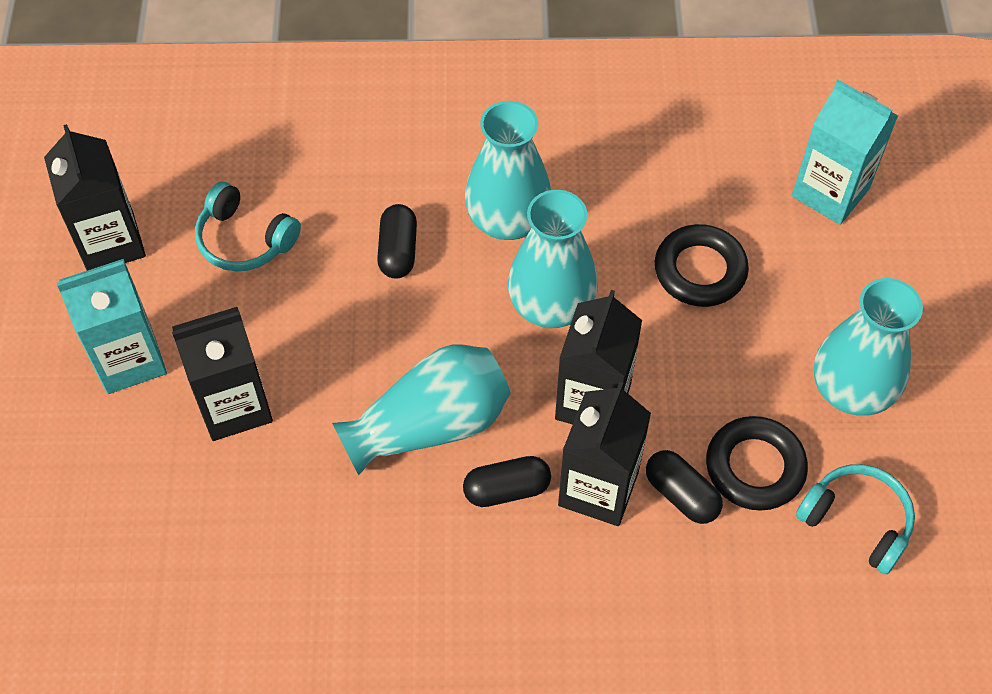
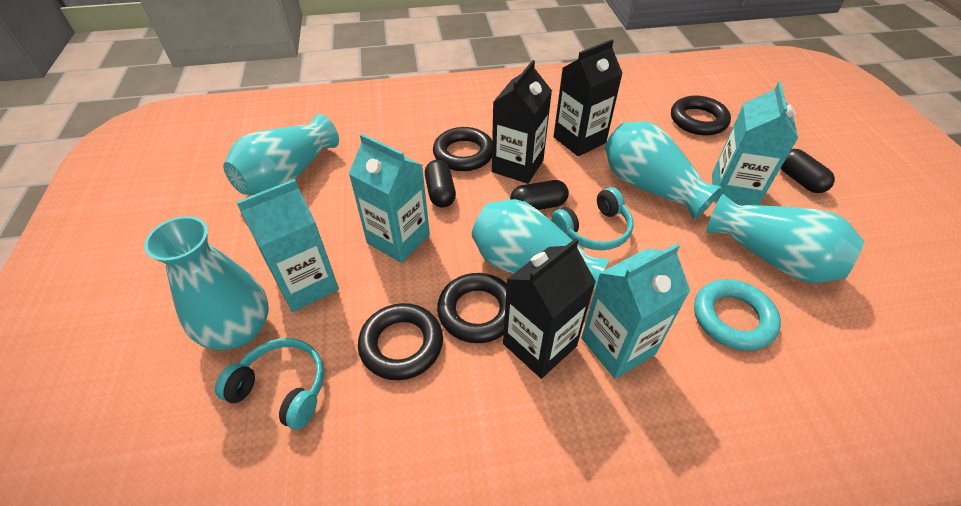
black carton: 4 -> 3
black ring: 2 -> 4
turquoise carton: 2 -> 4
turquoise ring: 0 -> 1
turquoise vase: 4 -> 5

